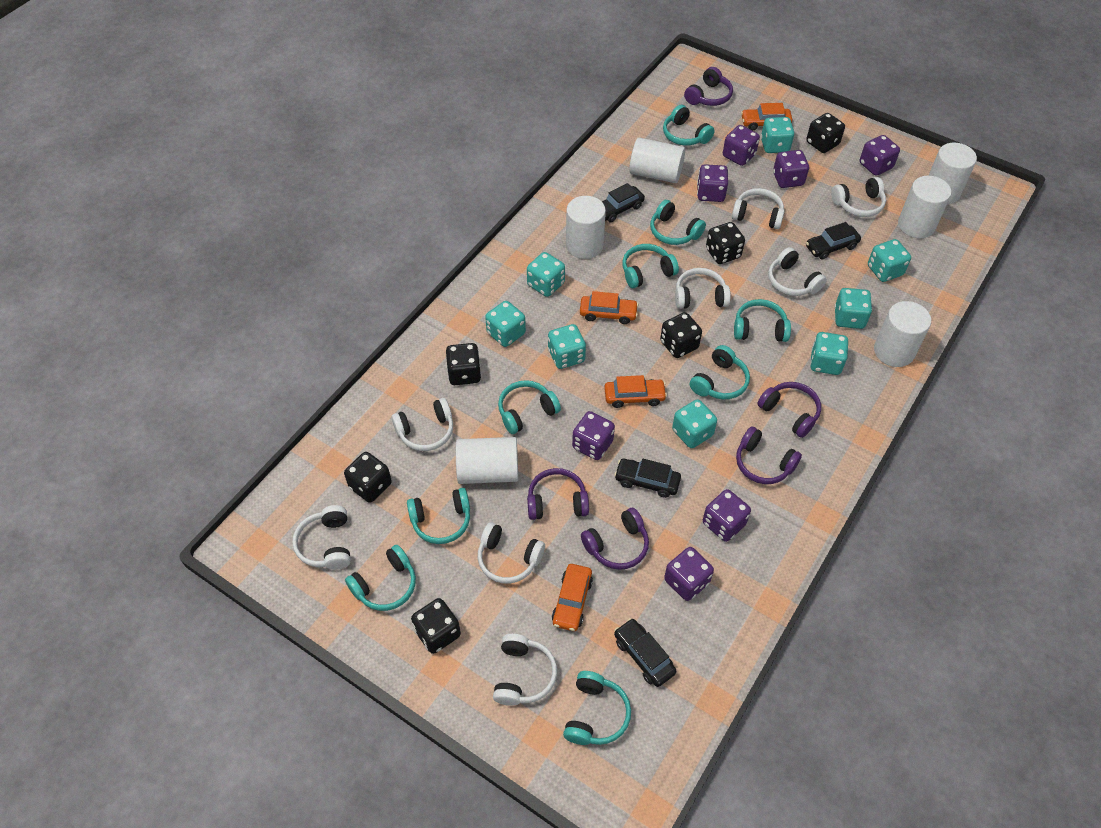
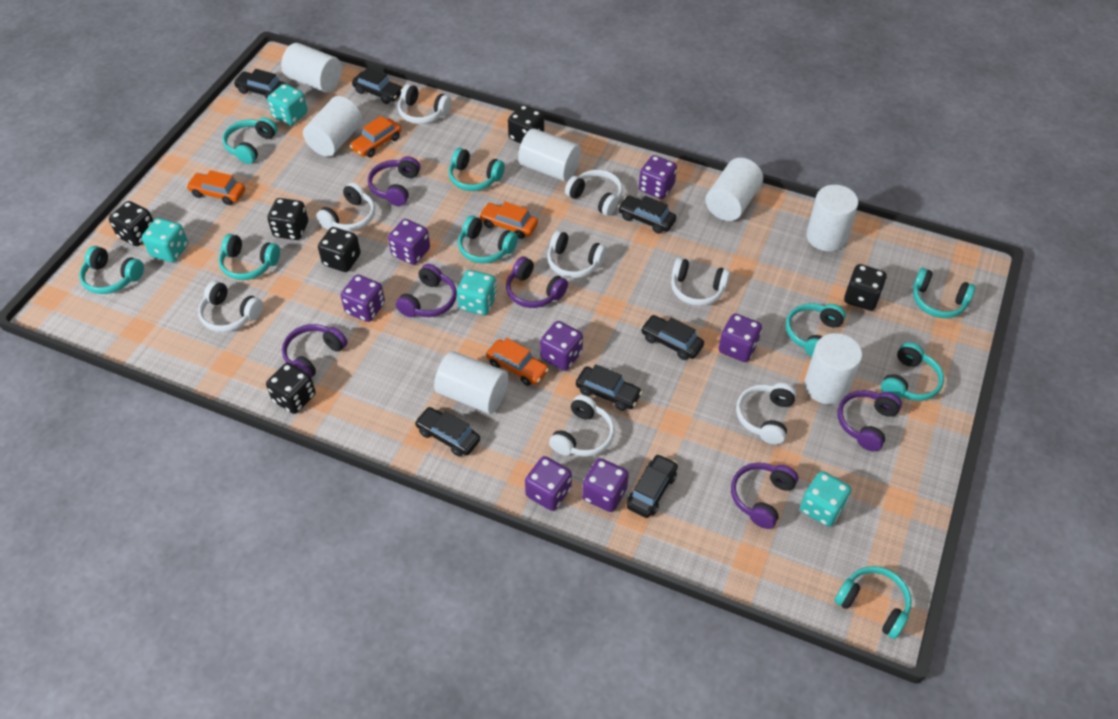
black car: 4 -> 7
purple headphones: 5 -> 6
turquoise dice: 8 -> 4
white cylinder: 6 -> 7

